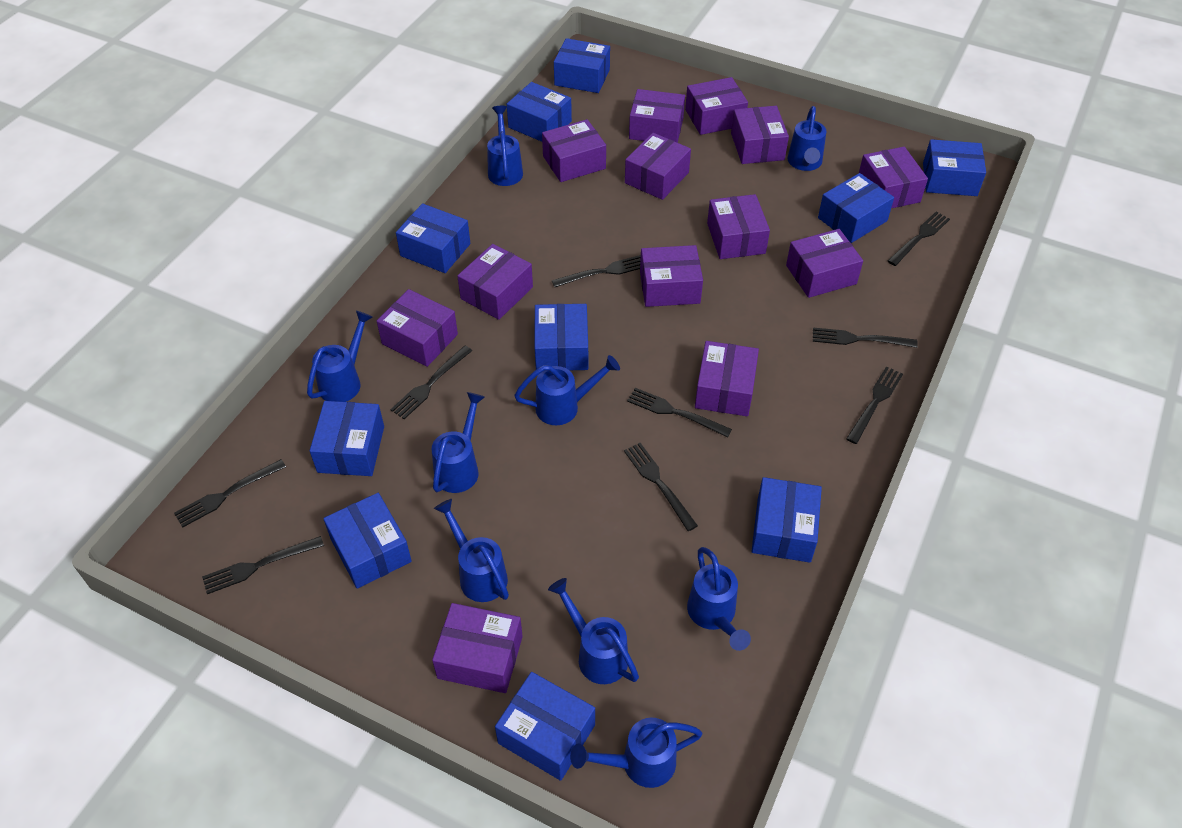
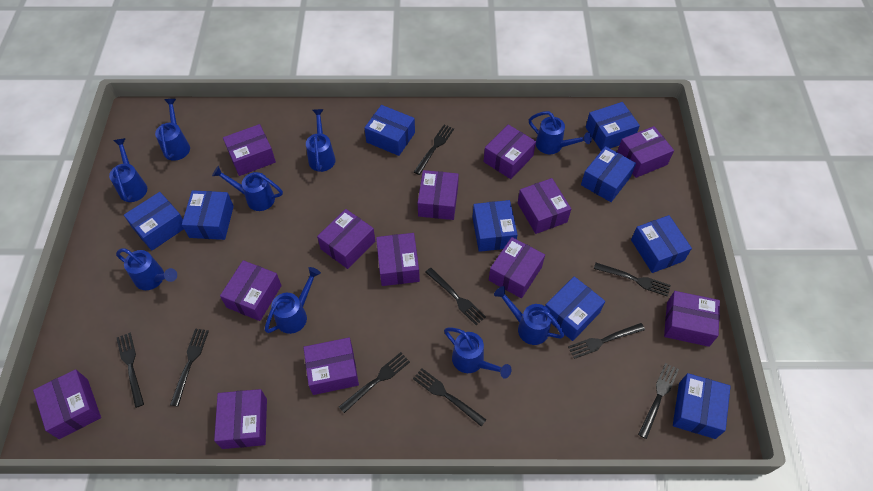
blue box: 10 -> 9

